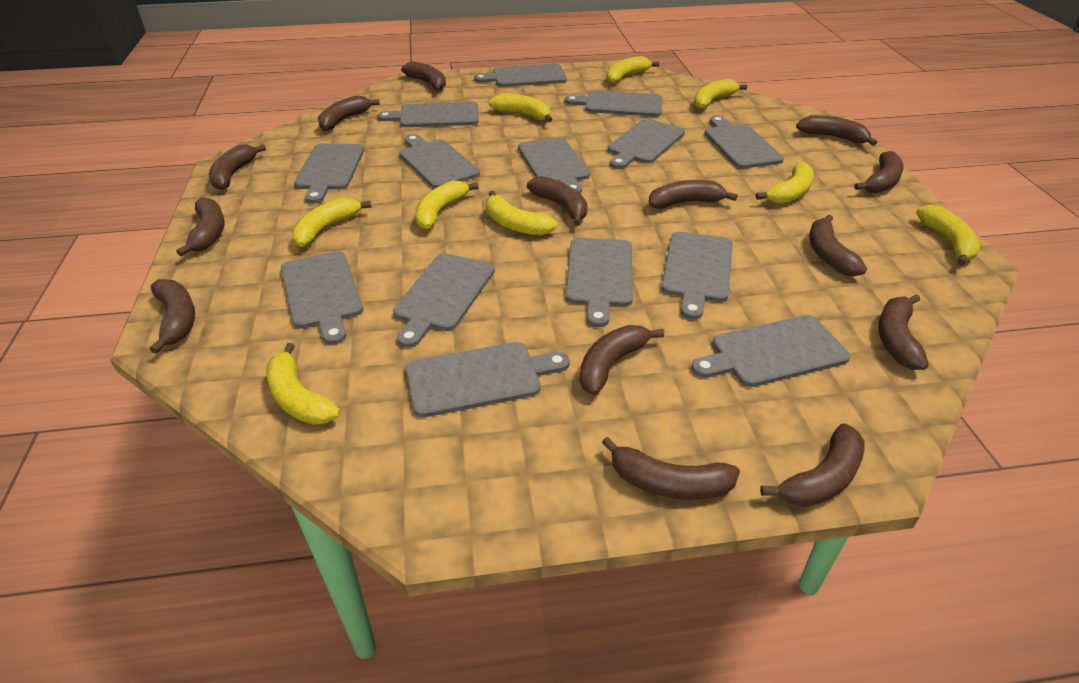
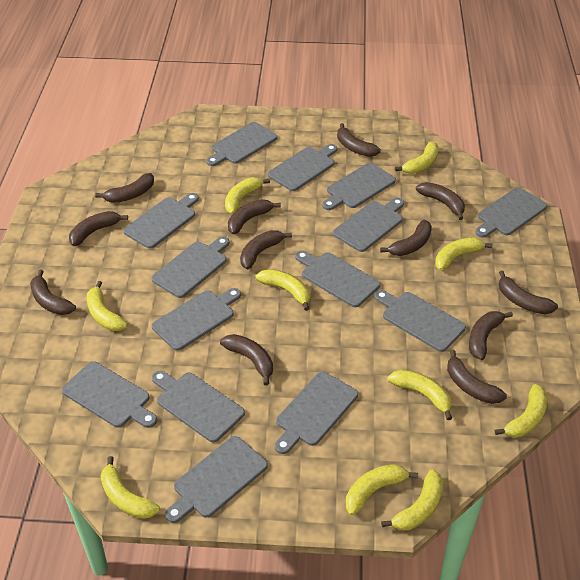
brown banana: 14 -> 12
yellow banana: 9 -> 10

